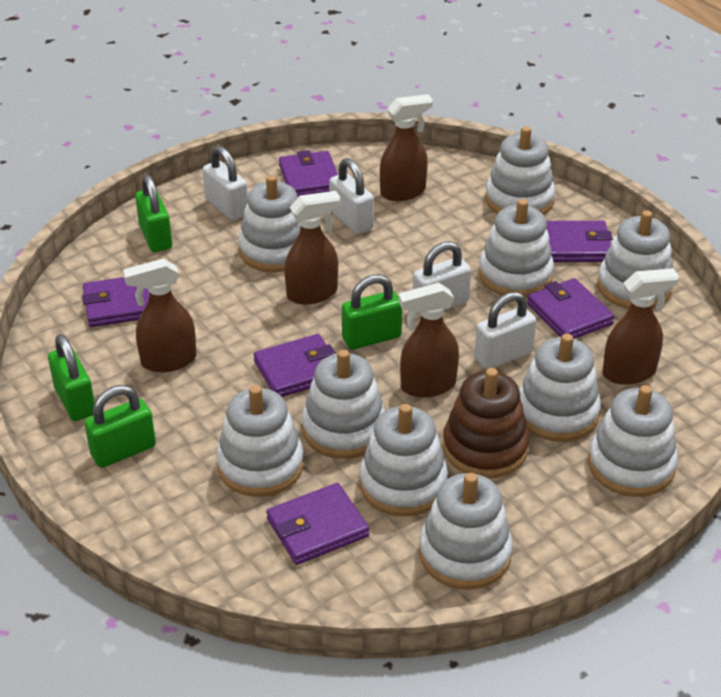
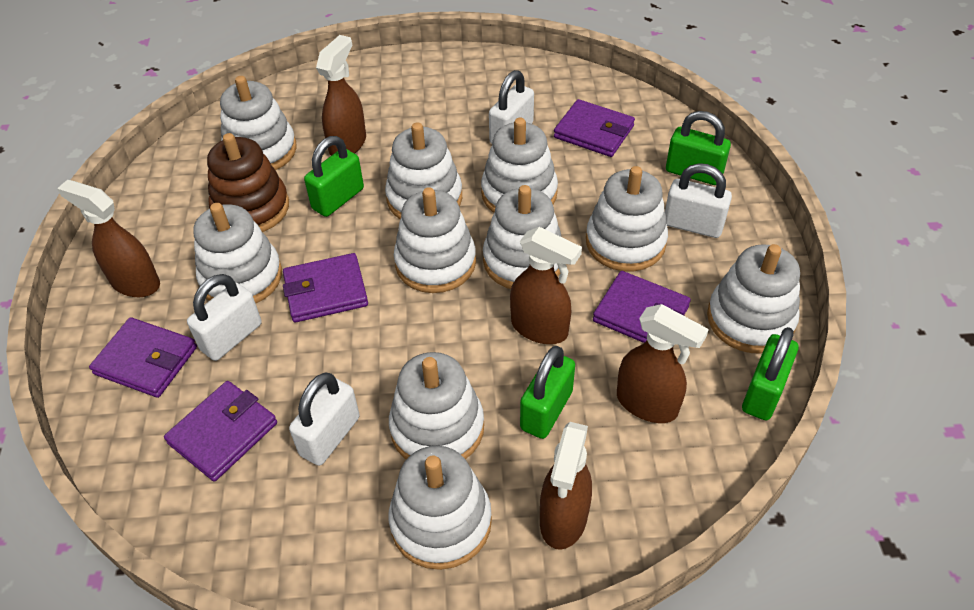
purple wallet: 6 -> 5

